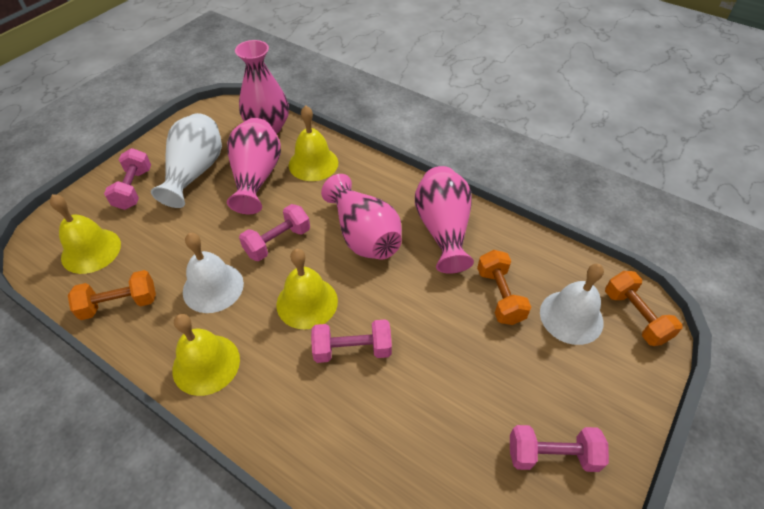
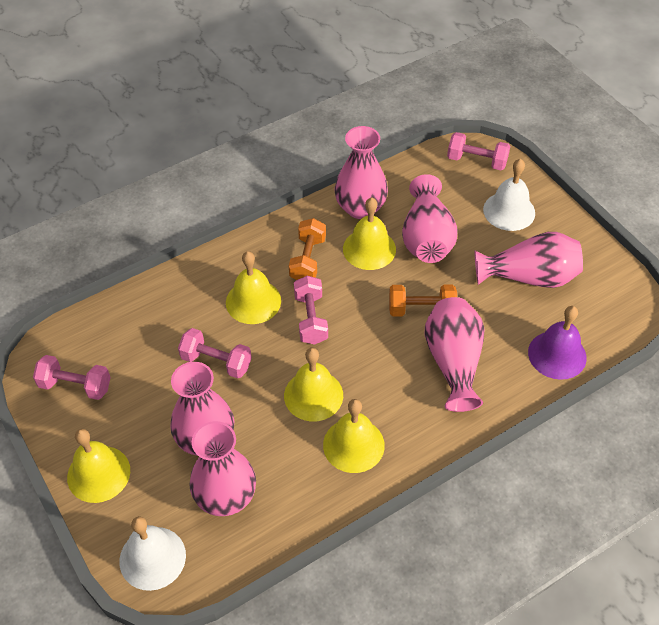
orange dumbbell: 3 -> 2
pink vase: 4 -> 6
purple bell: 0 -> 1
white vase: 1 -> 0
yellow bell: 4 -> 5

